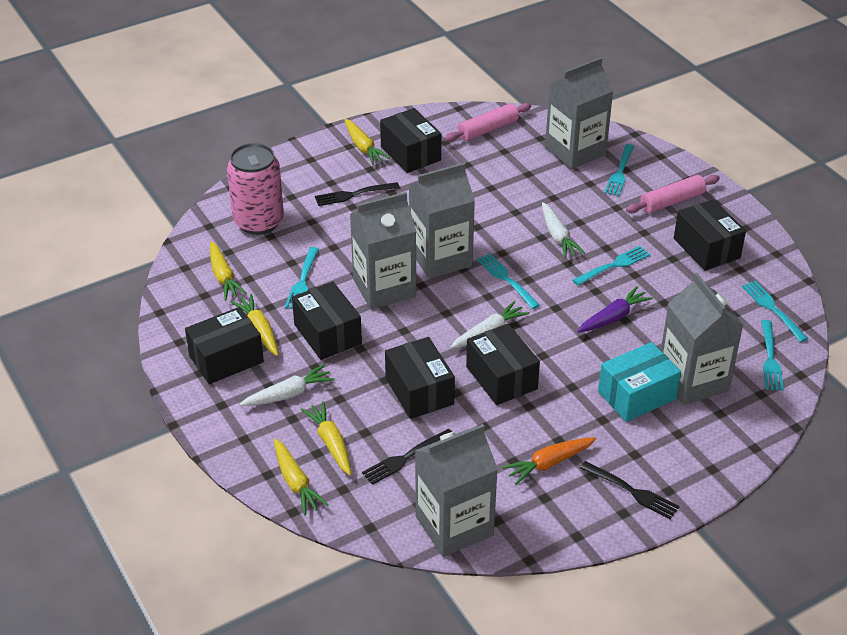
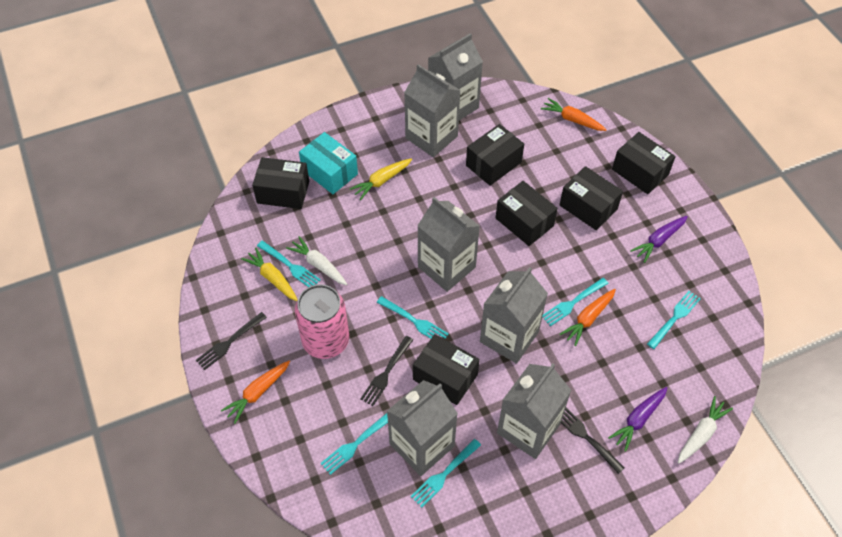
grey carton: 5 -> 6
orange carrot: 1 -> 3
pink rolling pin: 2 -> 0
purple carrot: 1 -> 2
white carrot: 3 -> 2
yellow carrot: 5 -> 2

